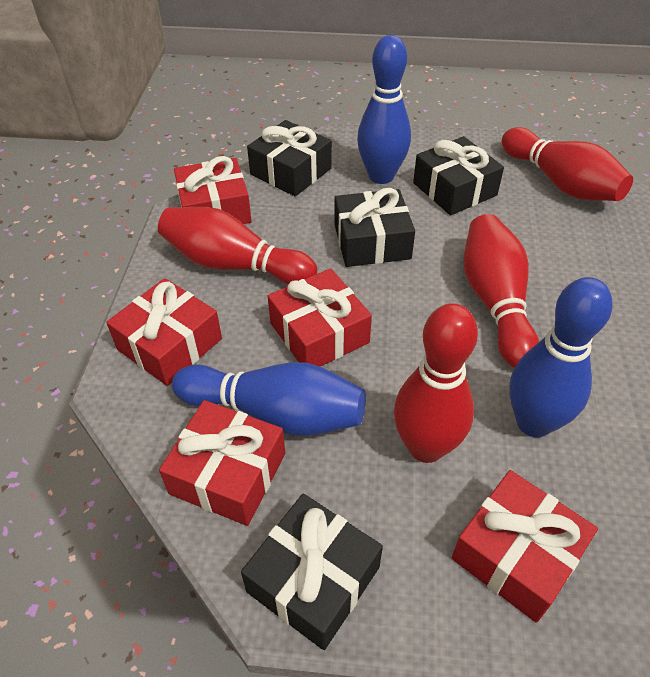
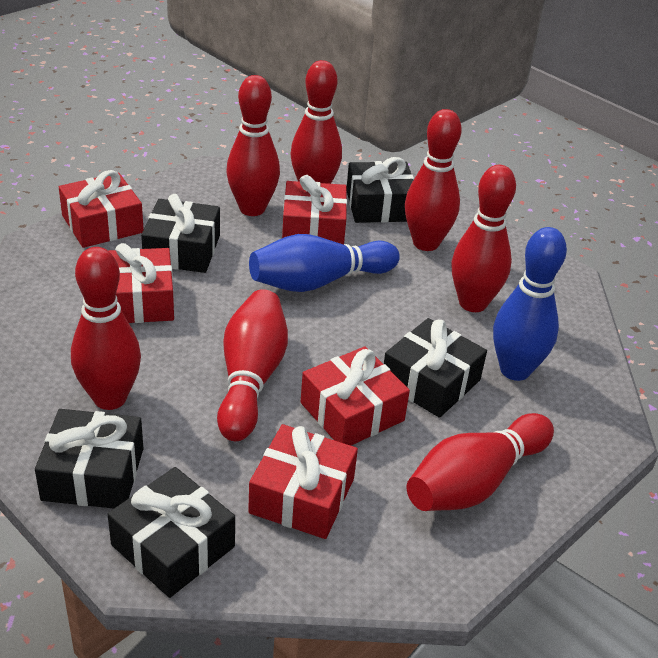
black gift: 4 -> 5
blue bowling pin: 3 -> 2
red bowling pin: 4 -> 7

